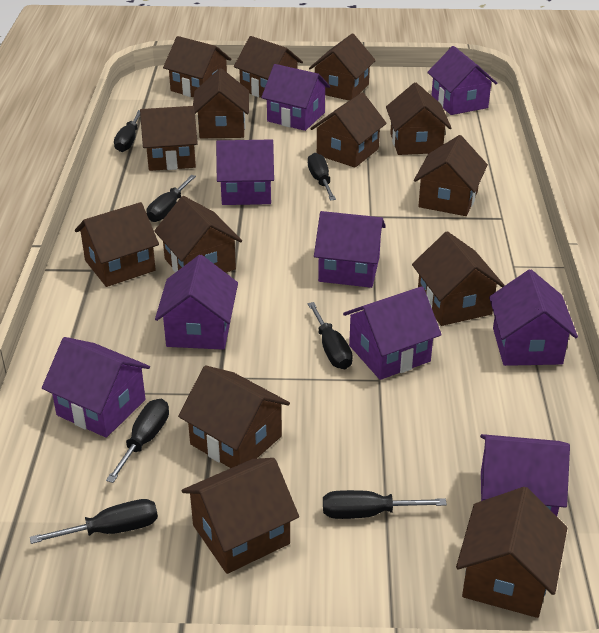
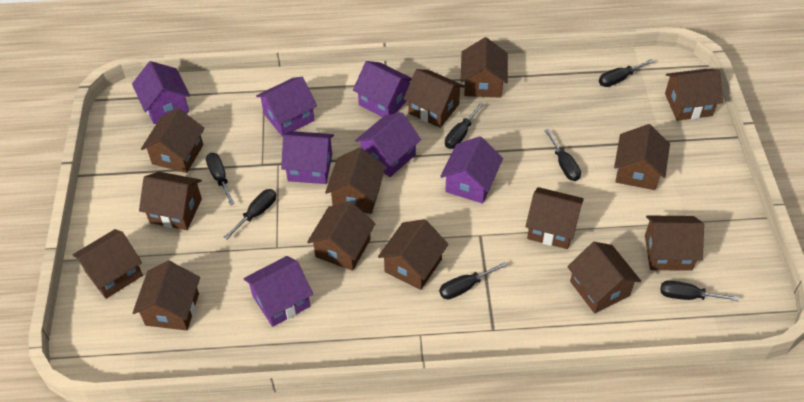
purple house: 9 -> 7

